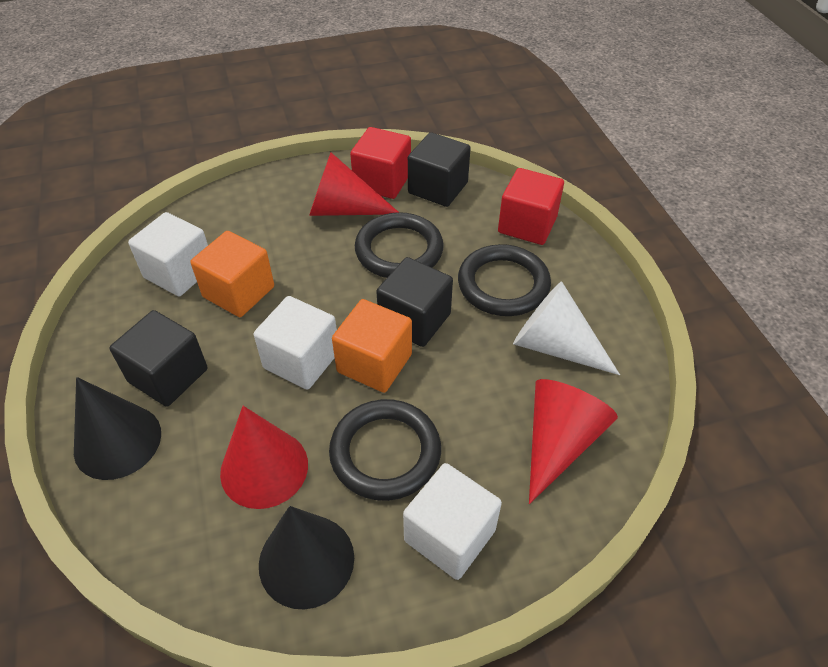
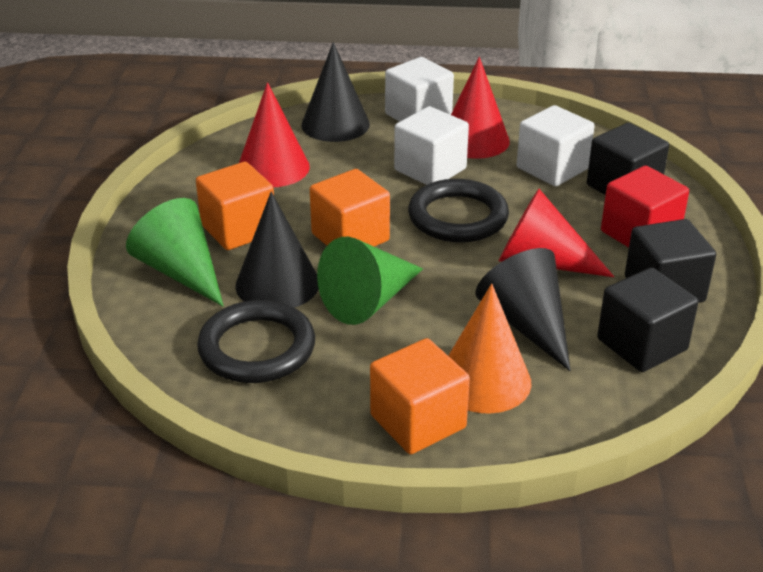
black cone: 2 -> 3
black ring: 3 -> 2
green cone: 0 -> 2
orange cone: 0 -> 1
orange cube: 2 -> 3
red cube: 2 -> 1
white cone: 1 -> 0

